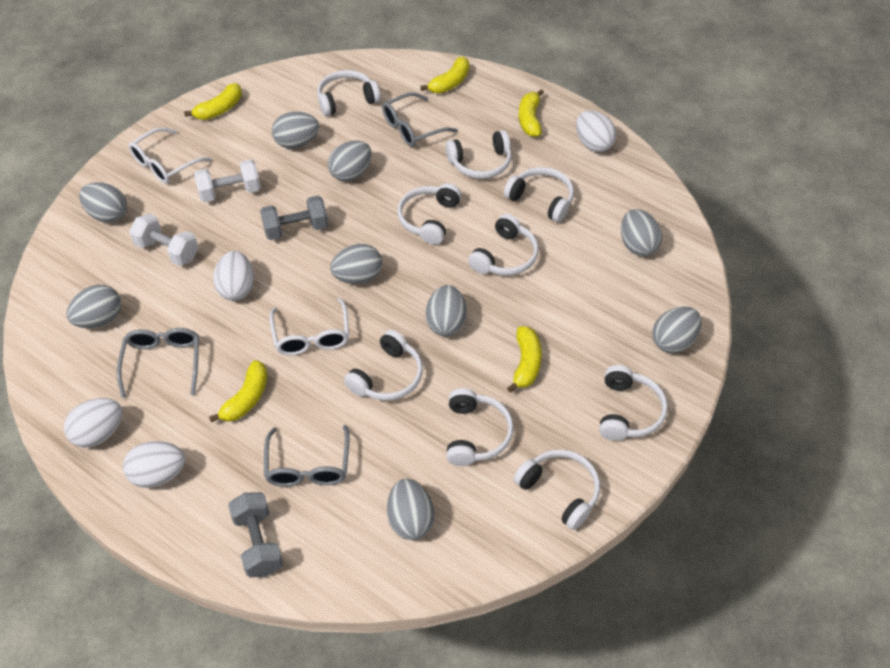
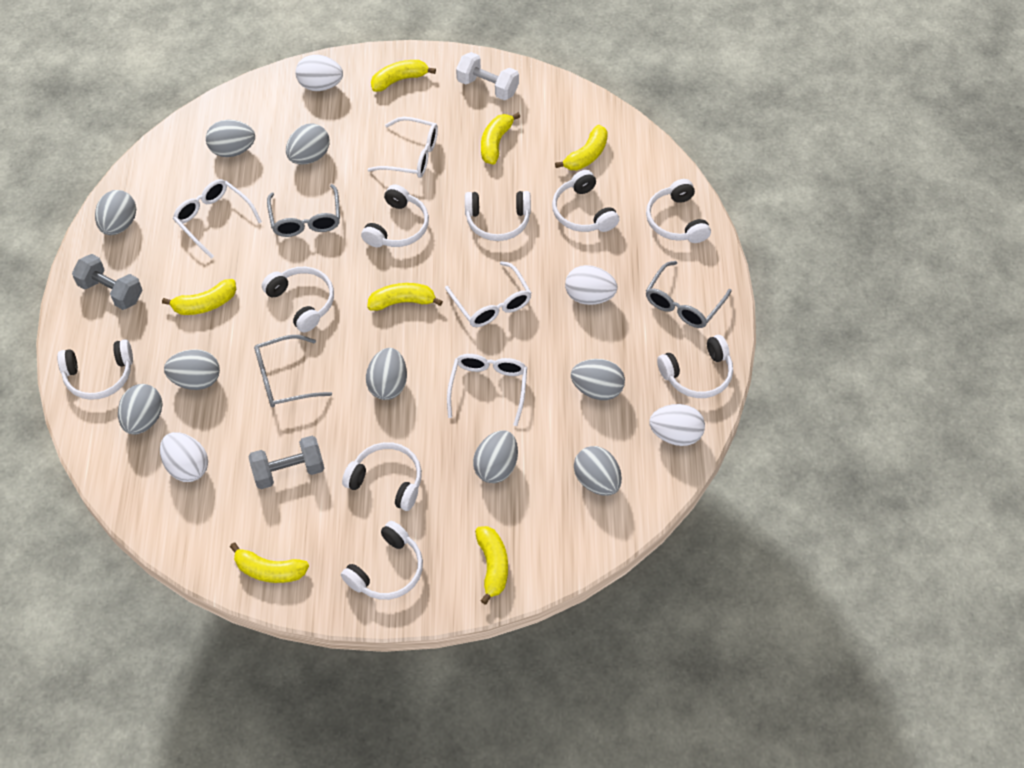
white dumbbell: 2 -> 1
white glasses: 2 -> 4
yellow banana: 5 -> 7

